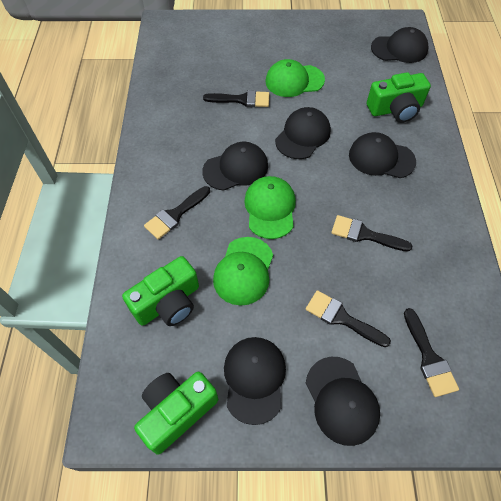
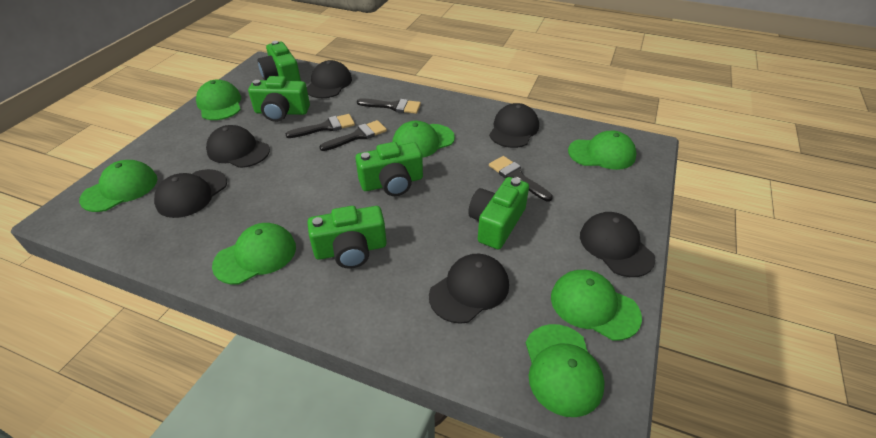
black brush: 5 -> 4
green camera: 3 -> 5
green cap: 3 -> 7

